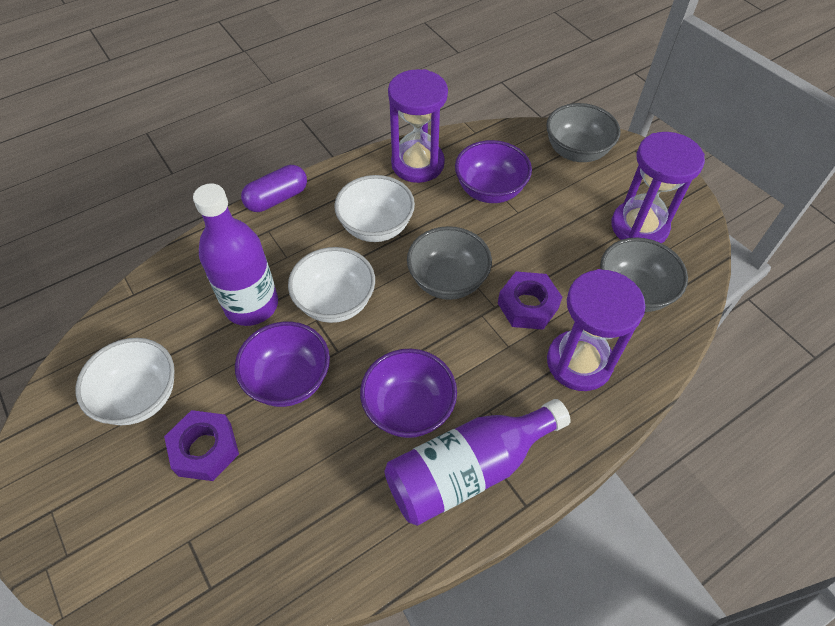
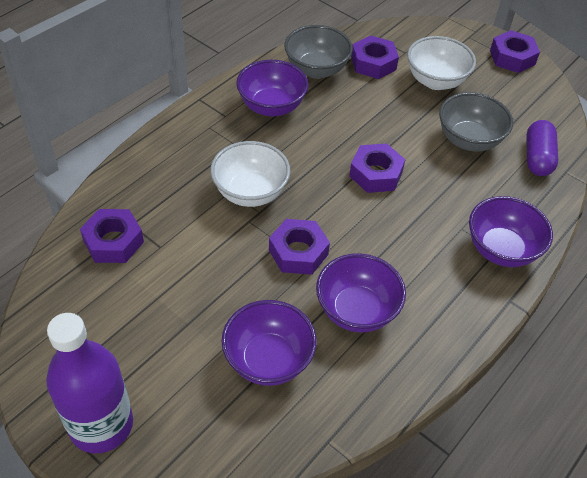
grey bowl: 3 -> 2
purple bottle: 2 -> 1
purple bowl: 3 -> 4
purple hourglass: 3 -> 0
purple nut: 2 -> 5
white bowl: 3 -> 2

